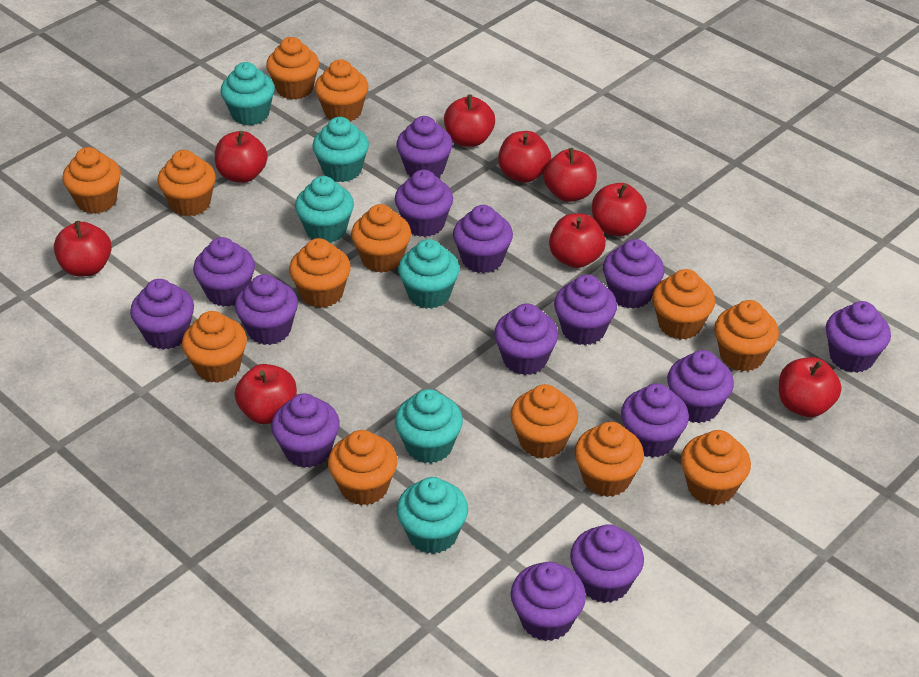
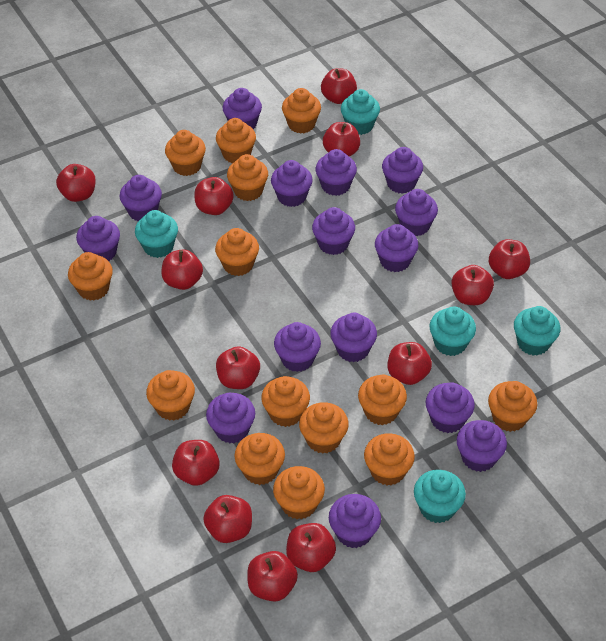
orange cupcake: 13 -> 14
red apple: 9 -> 13
turquoise cupcake: 6 -> 5

